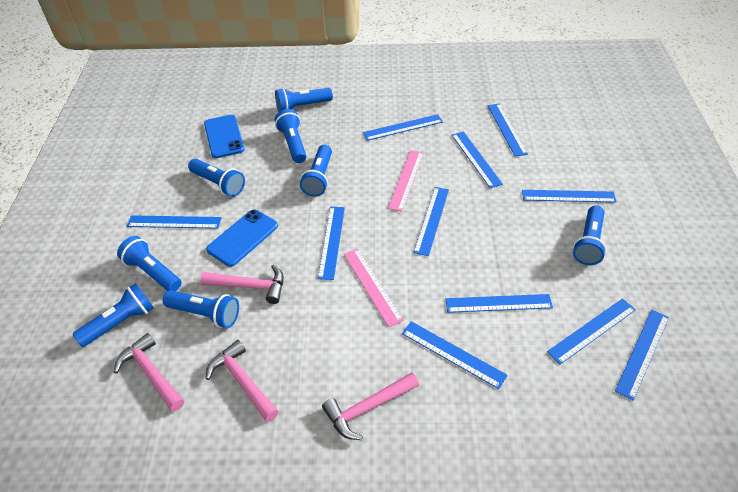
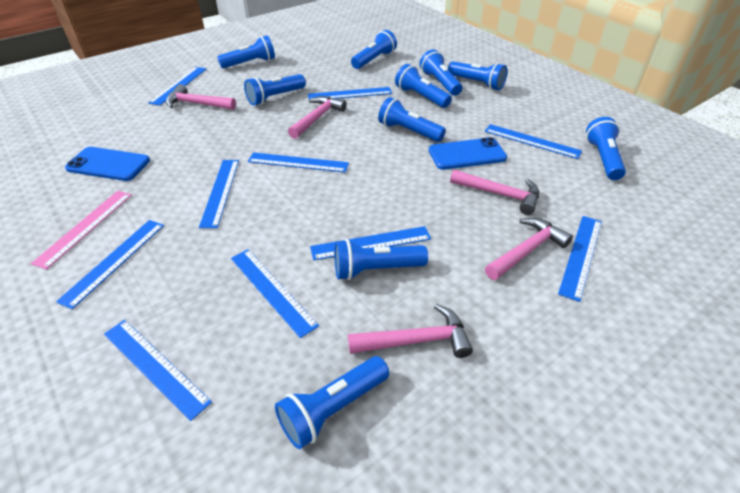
blue flashlight: 8 -> 10
blue ruler: 11 -> 10
pink hammer: 4 -> 5
pink ruler: 2 -> 1

